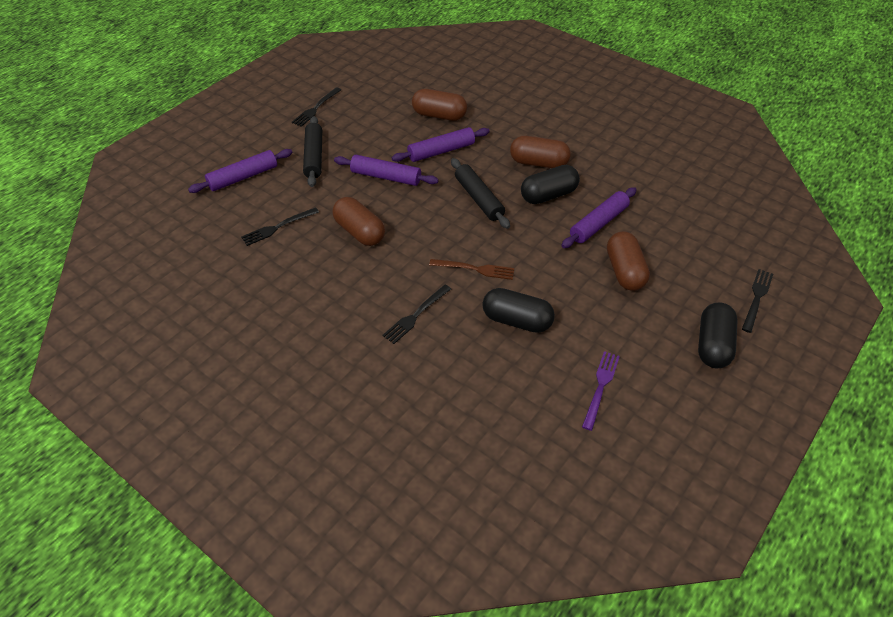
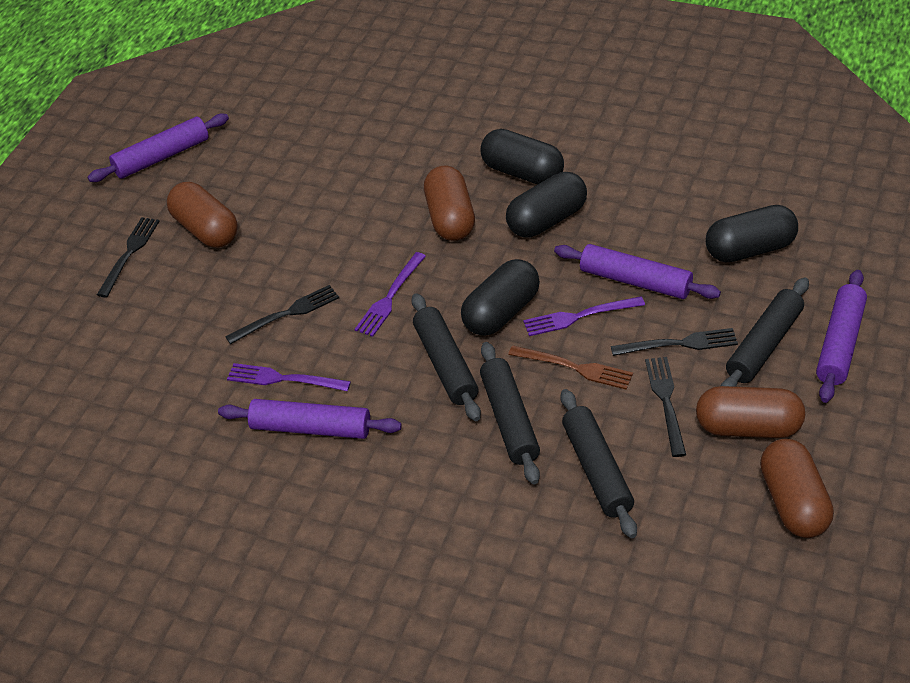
black capsule: 3 -> 4
black rolling pin: 2 -> 4
purple fork: 1 -> 3

